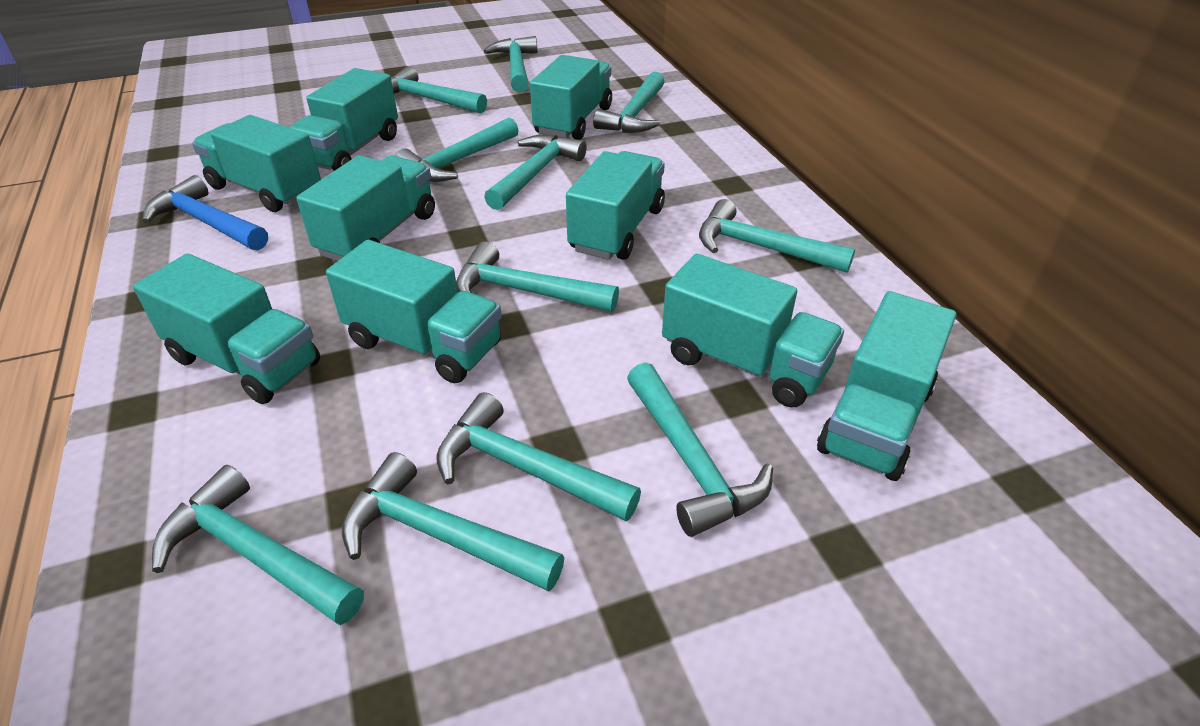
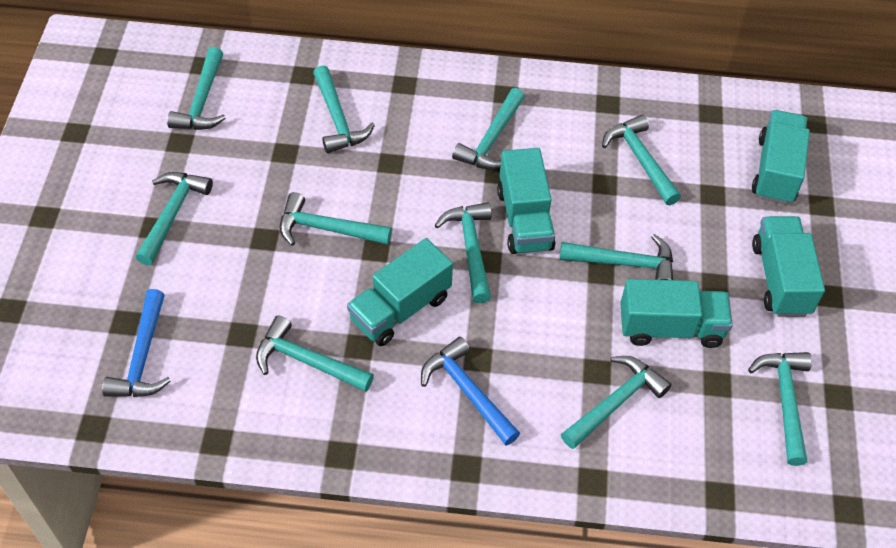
blue hammer: 1 -> 2
turquoise truck: 9 -> 5

